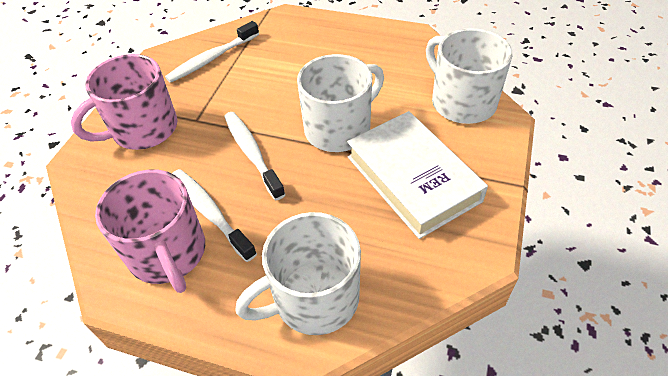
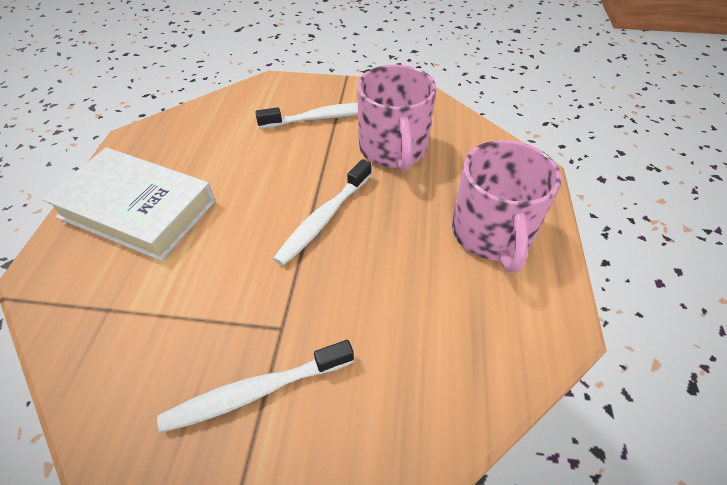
white mug: 3 -> 0

